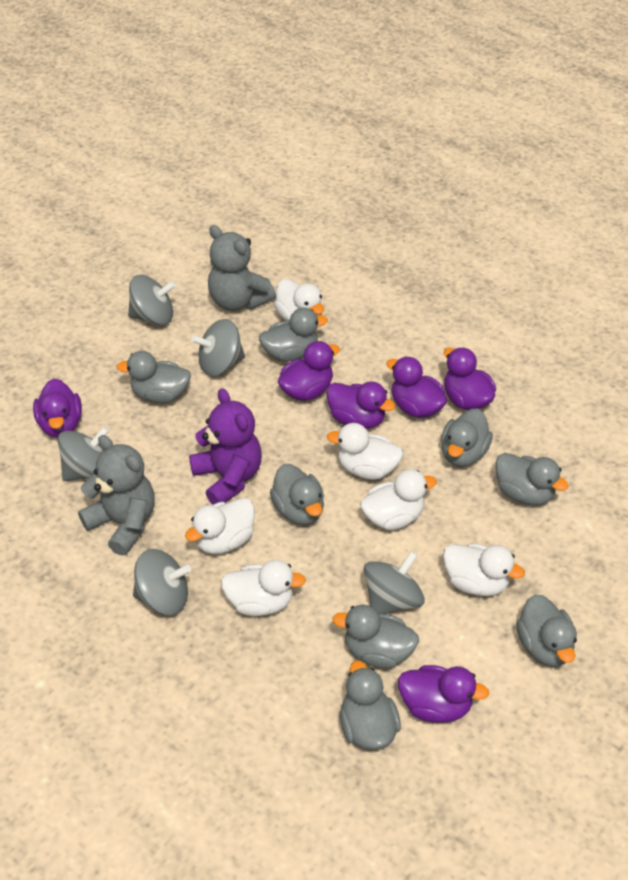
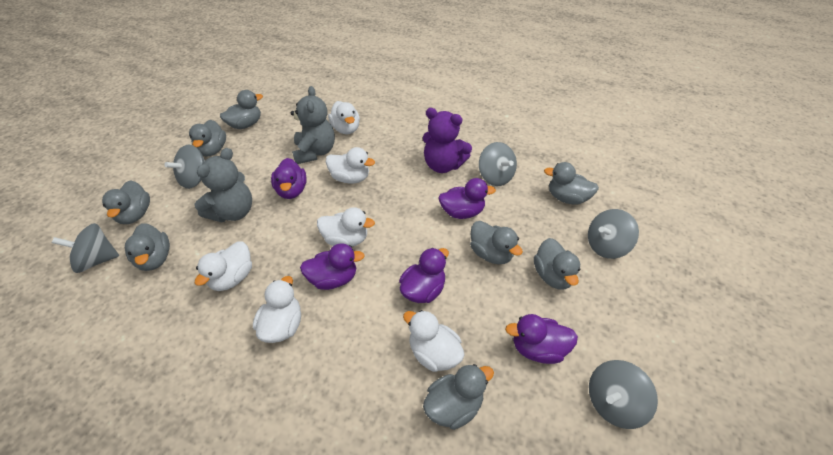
purple duck: 6 -> 5

